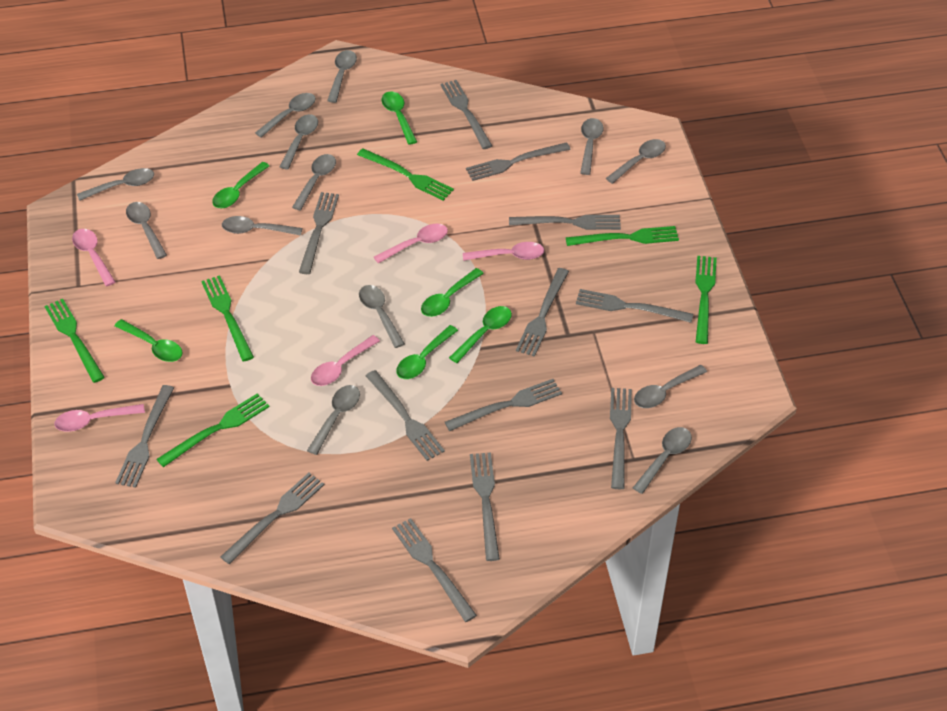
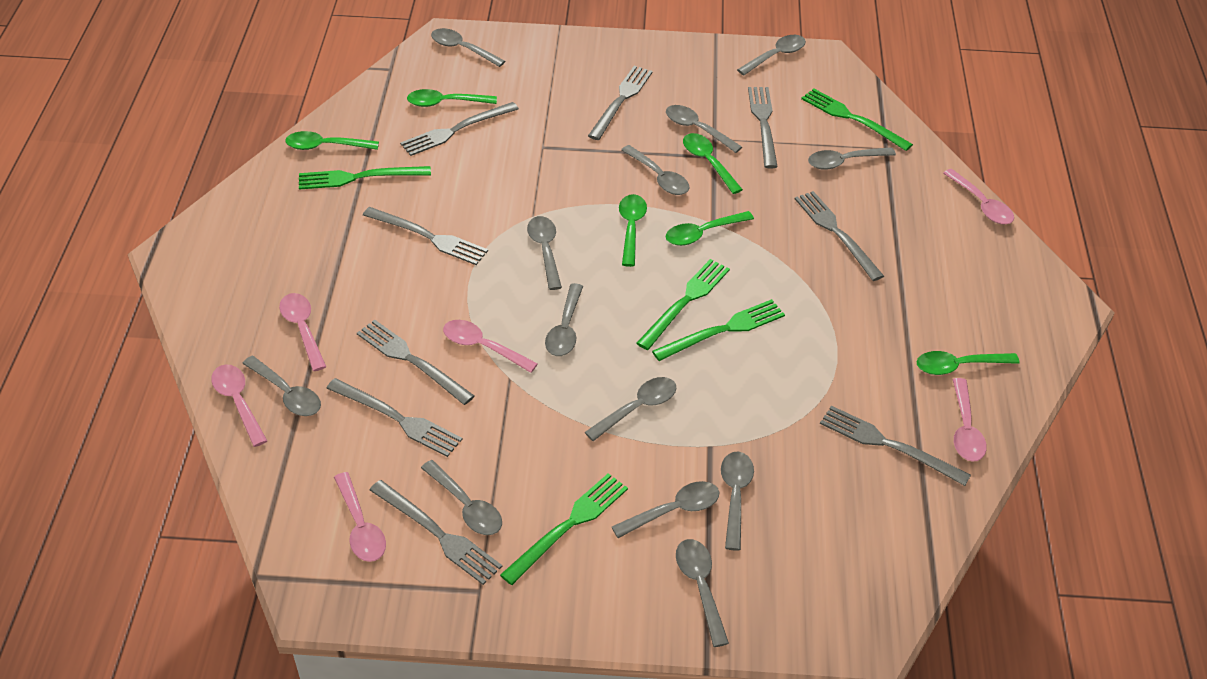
green fork: 6 -> 5
grey fork: 13 -> 9
pink spoon: 5 -> 6

